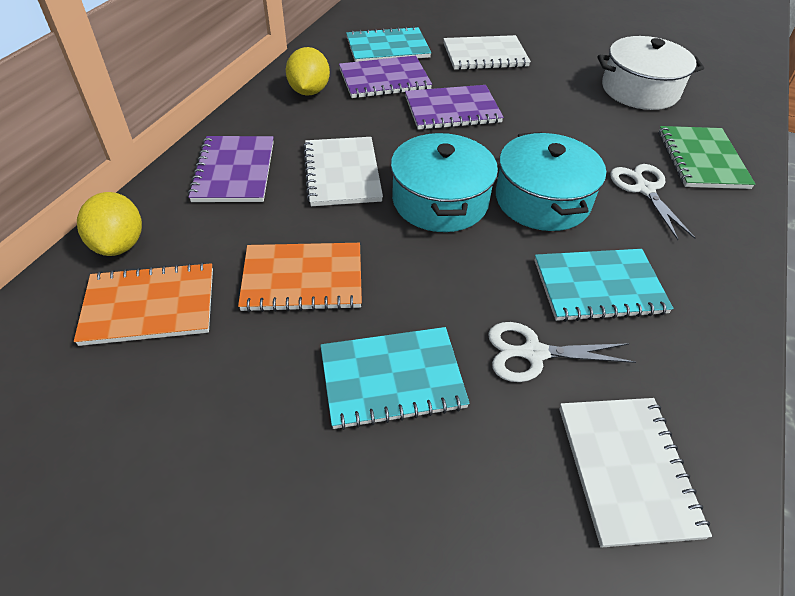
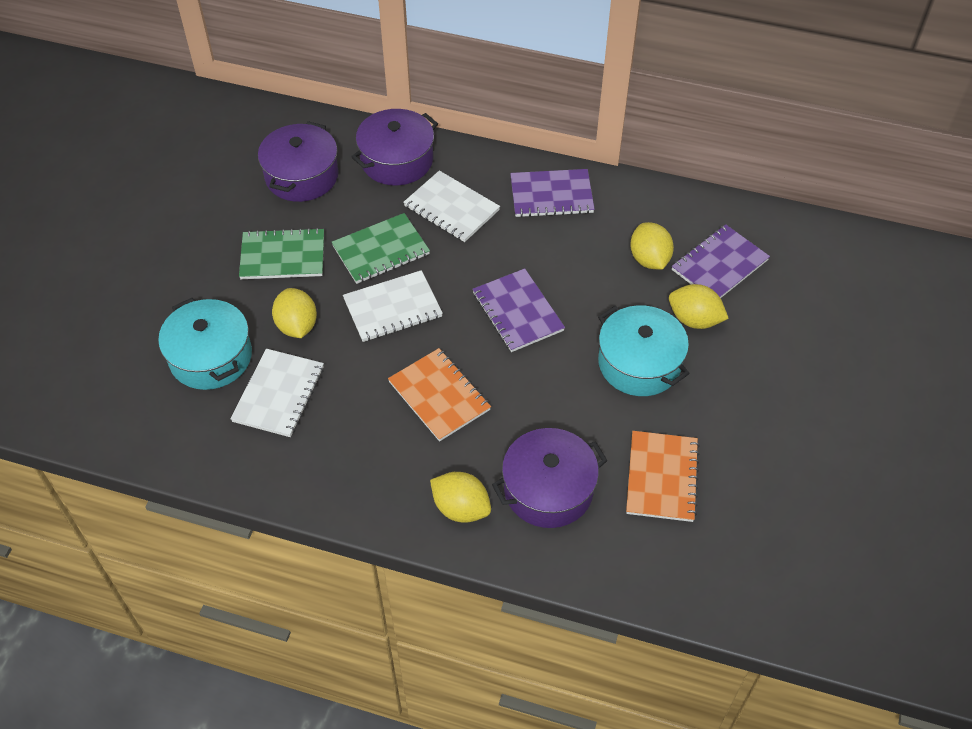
green notebook: 1 -> 2
purple pot: 0 -> 3
turquoise notebook: 3 -> 0
white pot: 1 -> 0
white scissors: 2 -> 0
yellow lemon: 2 -> 4

